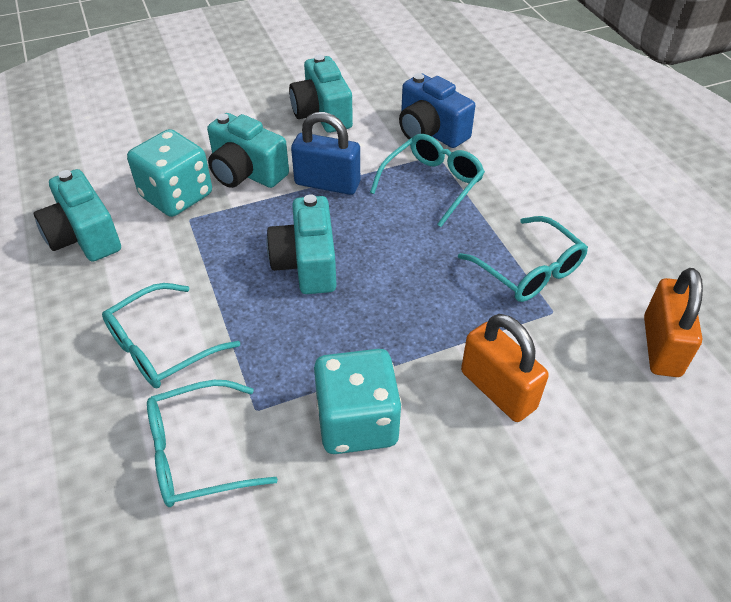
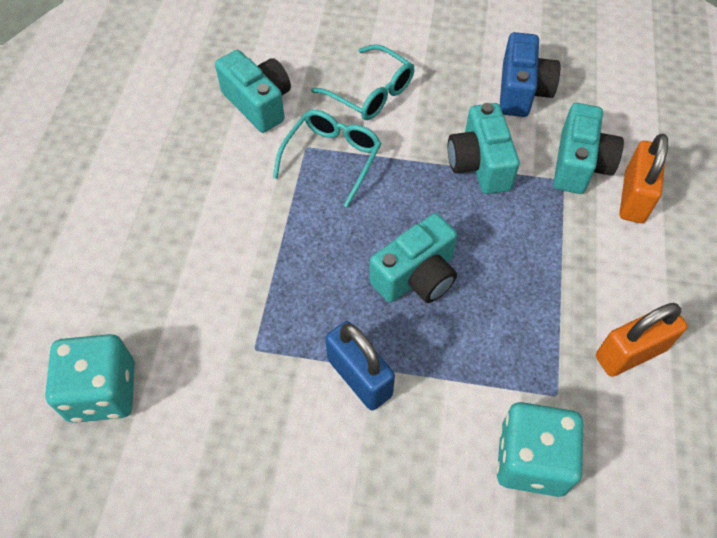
turquoise glasses: 4 -> 2

